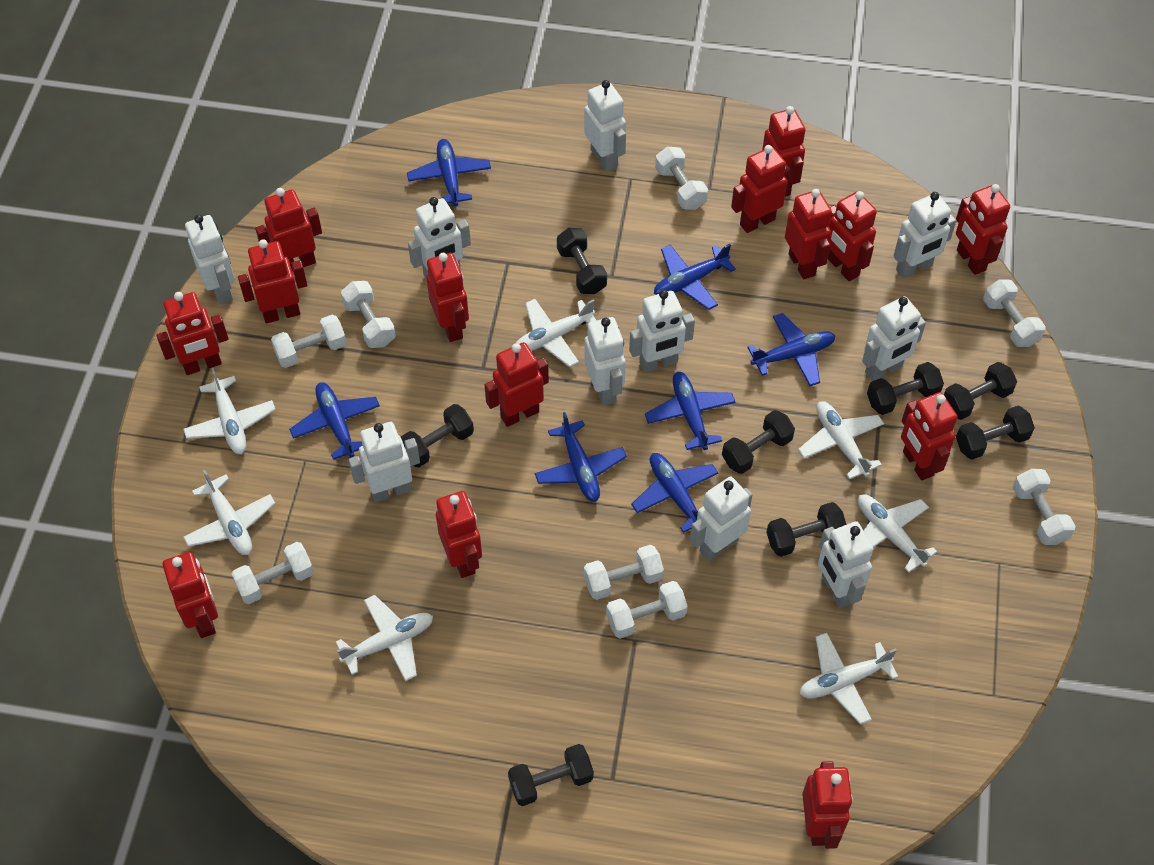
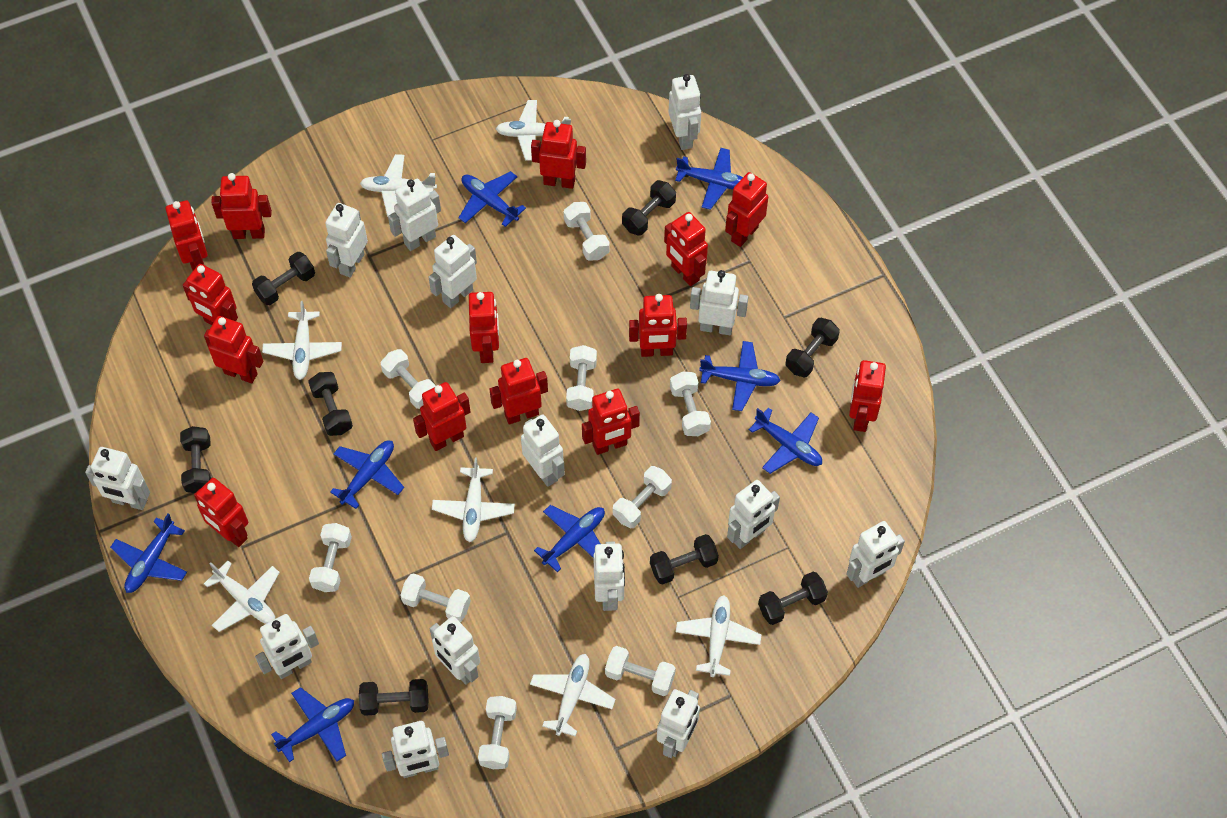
blue plane: 7 -> 8
white dumbbell: 8 -> 9
white robot: 10 -> 14

